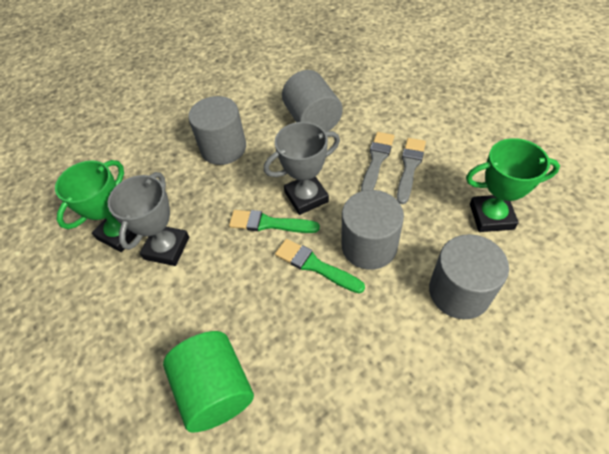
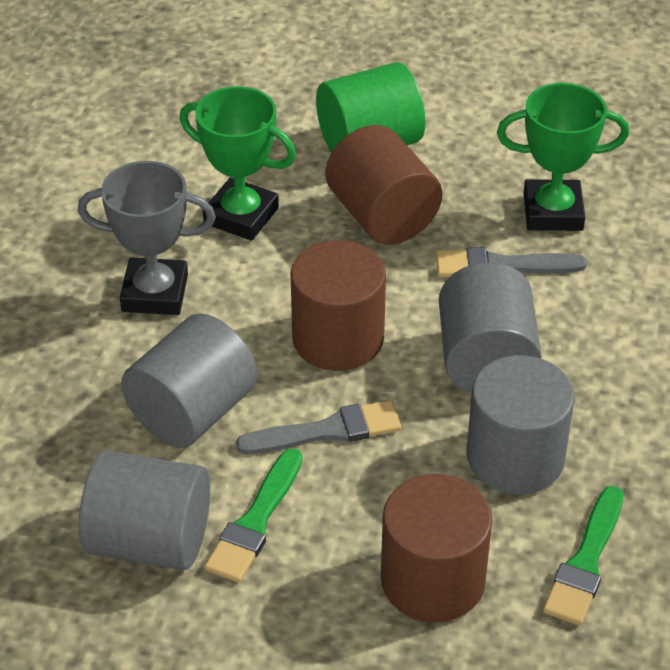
brown cylinder: 0 -> 3
grey trophy: 2 -> 1

